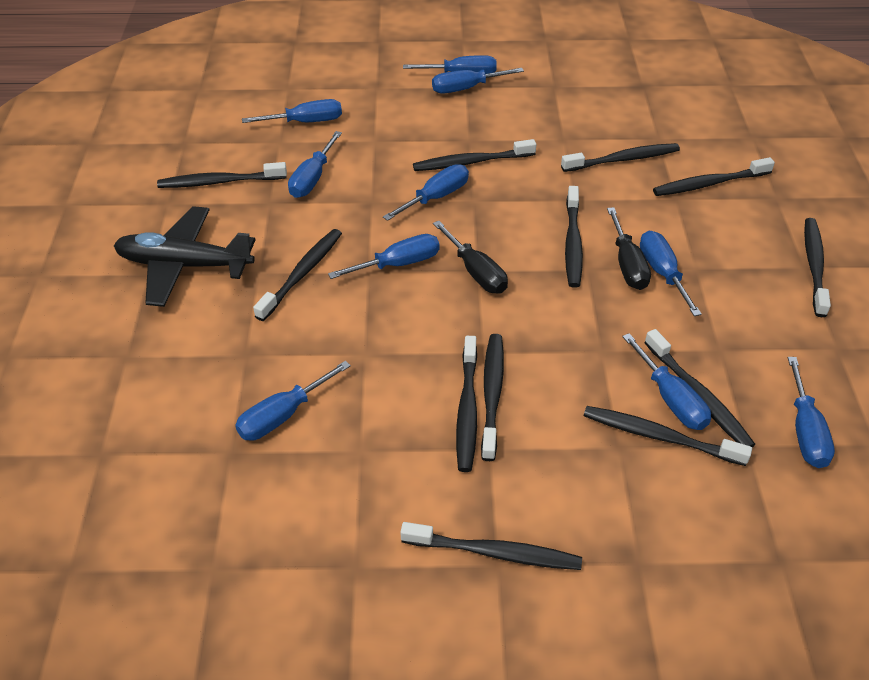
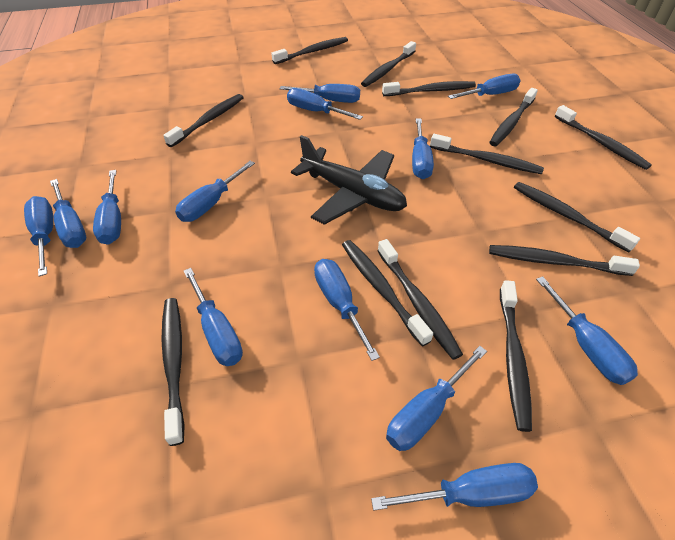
black screwdriver: 2 -> 0
black toothbrush: 12 -> 13
blue screwdriver: 10 -> 13

